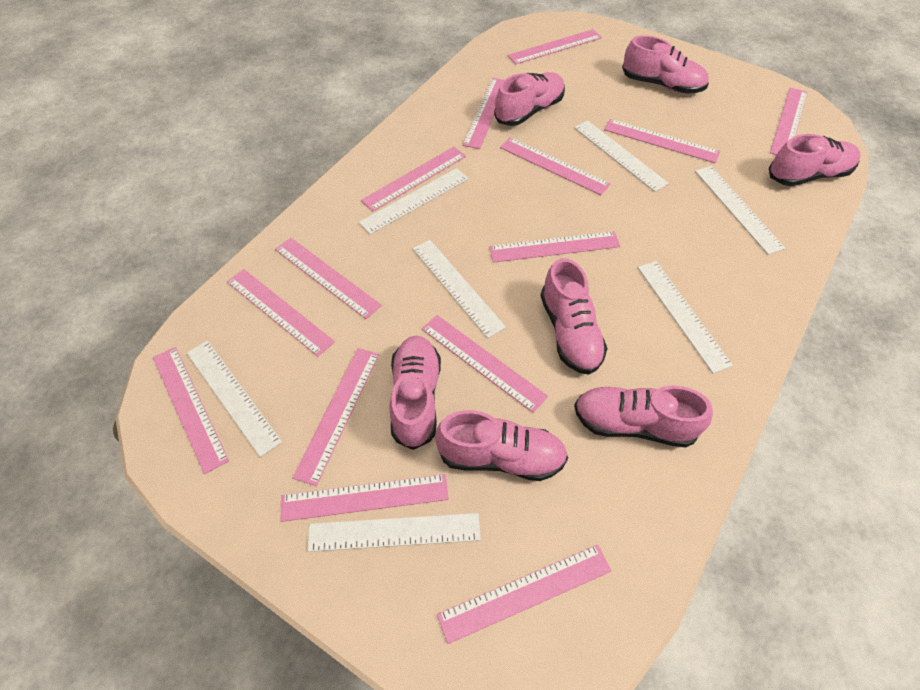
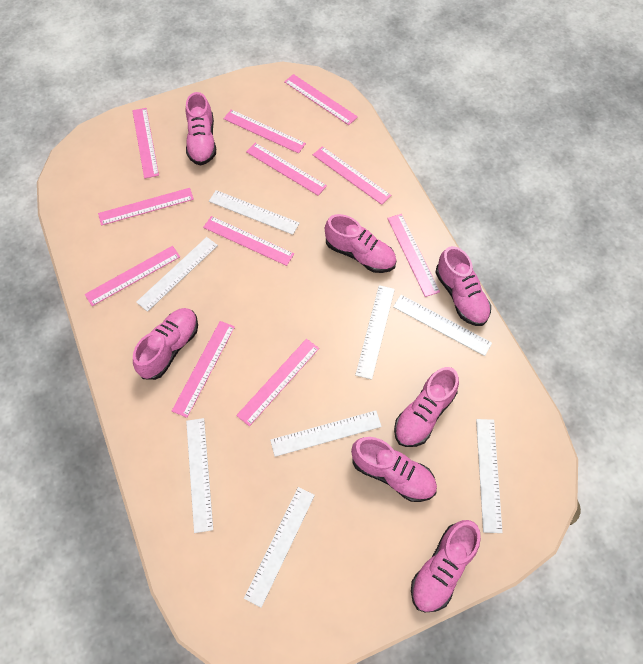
pink ruler: 14 -> 11
white ruler: 7 -> 8

